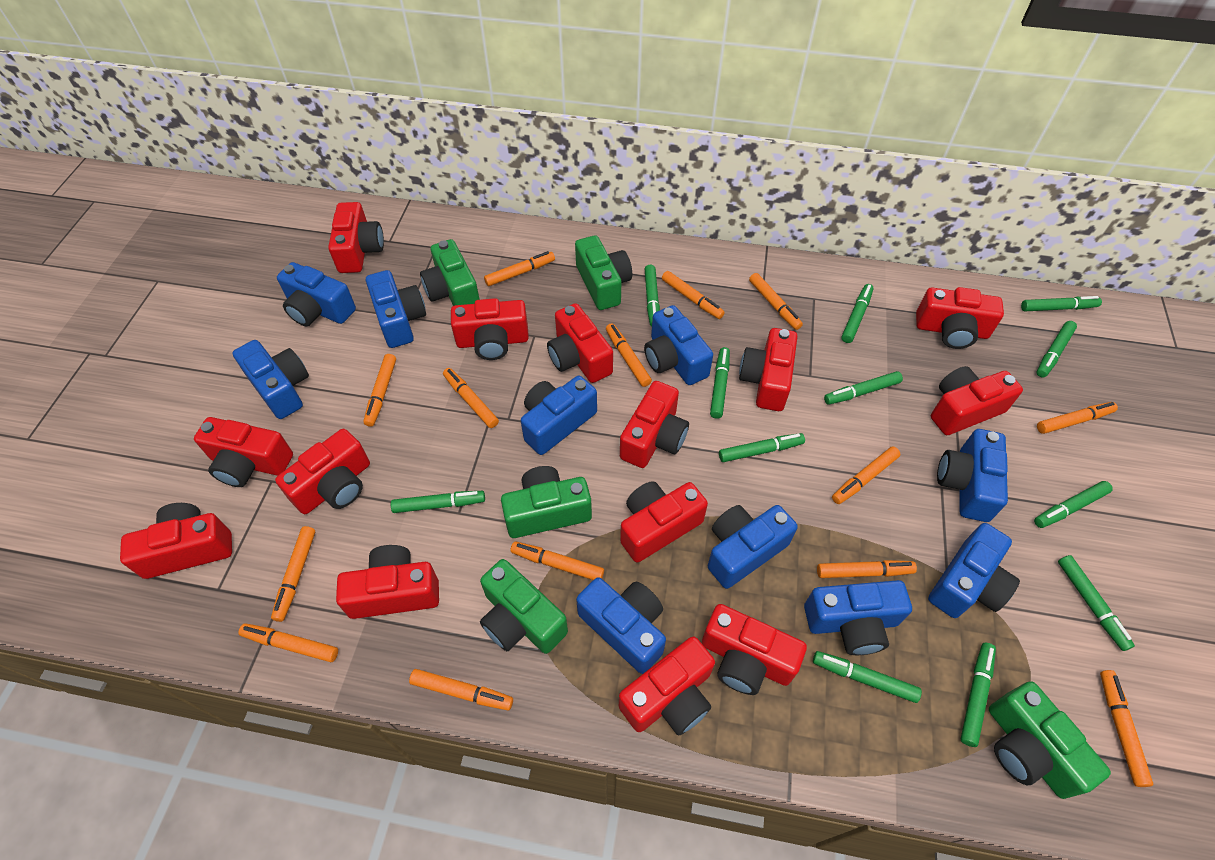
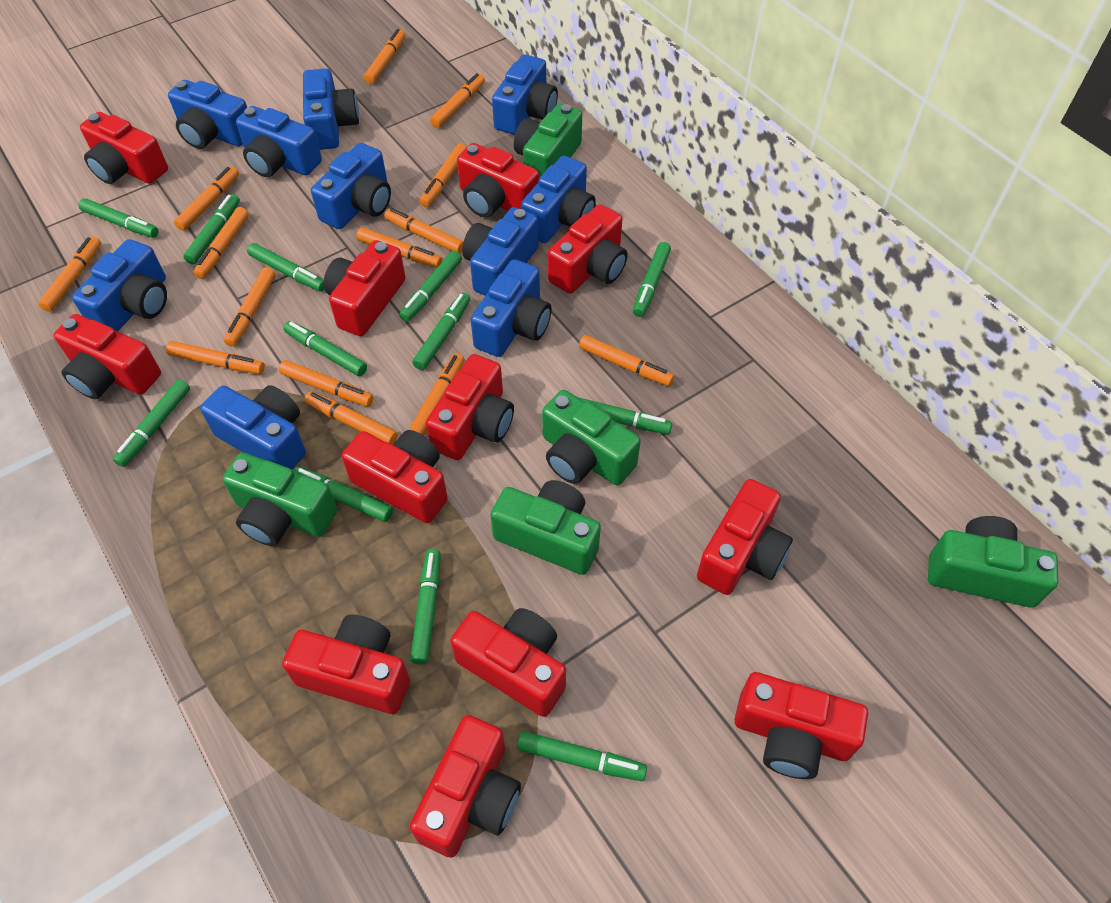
red camera: 14 -> 12

